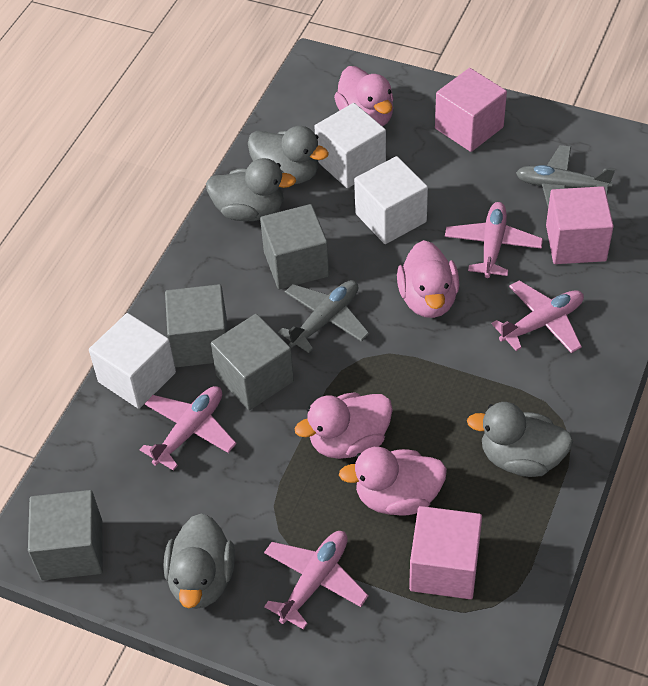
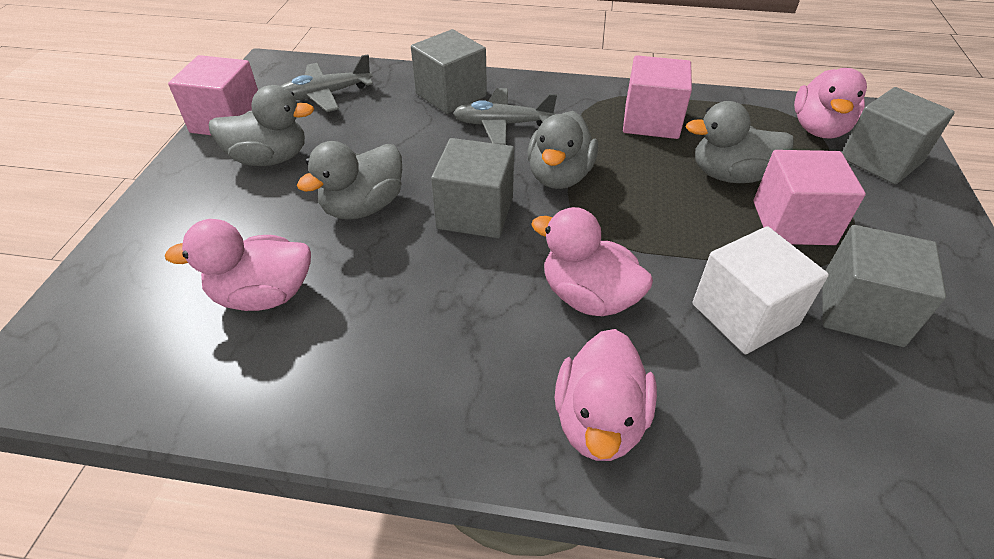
pink plane: 4 -> 0
white cube: 3 -> 1

